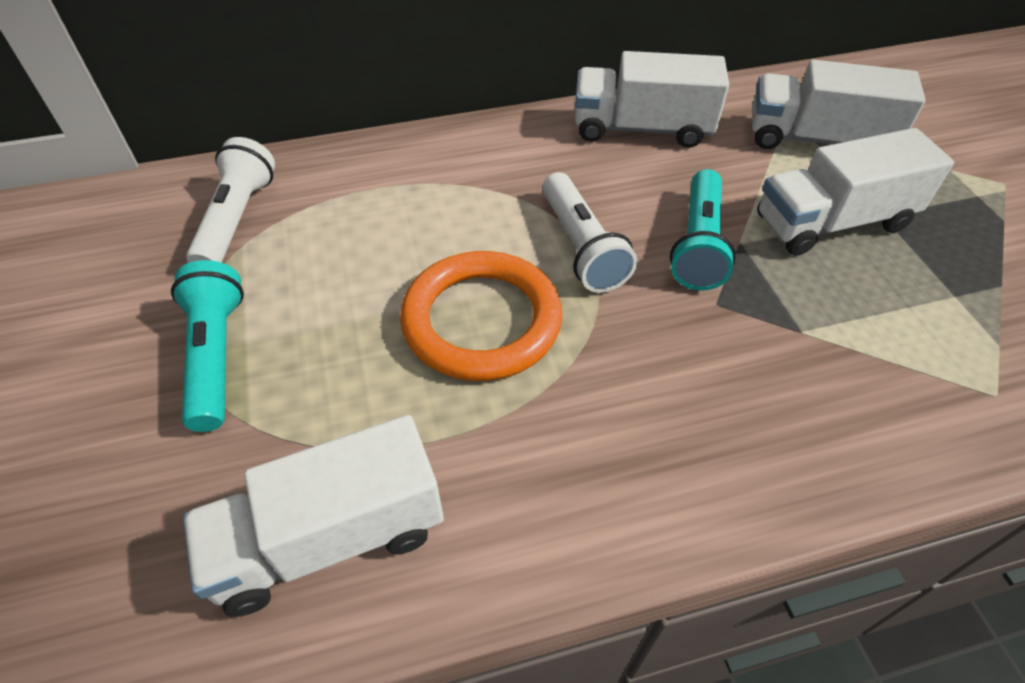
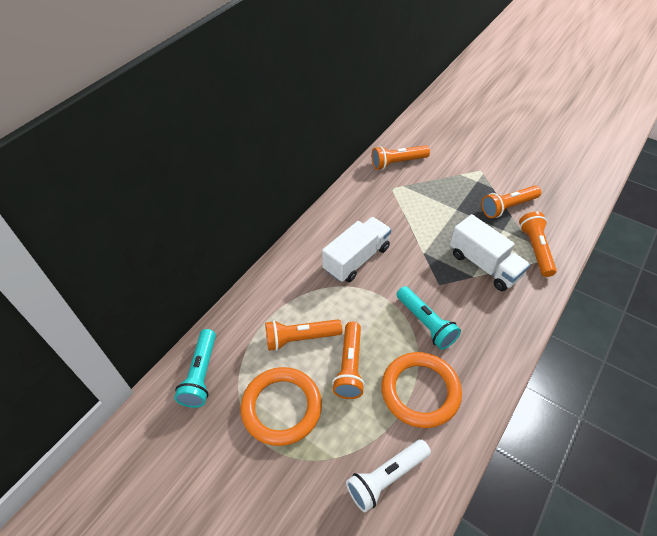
orange flashlight: 0 -> 5
orange ring: 1 -> 2
white flashlight: 2 -> 1
white truck: 4 -> 2

